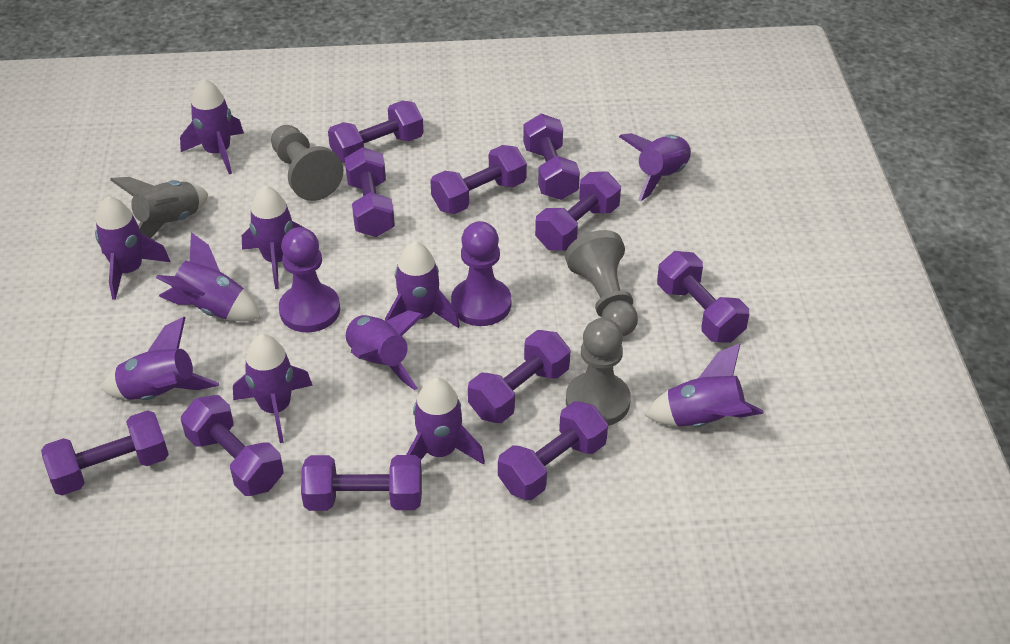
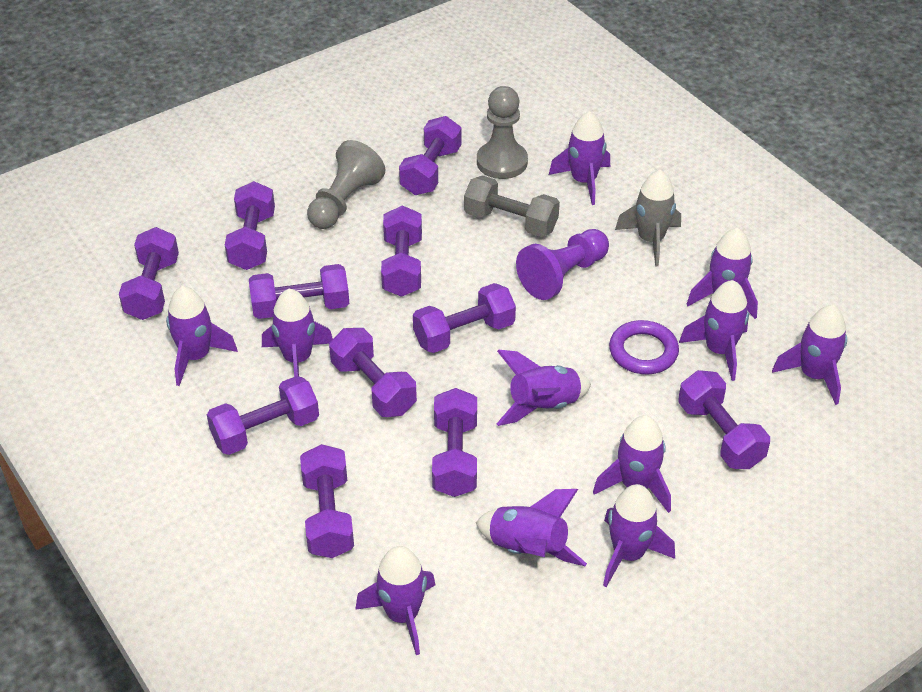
grey dumbbell: 0 -> 1
grey pawn: 3 -> 2
purple pawn: 2 -> 1
purple ring: 0 -> 1

